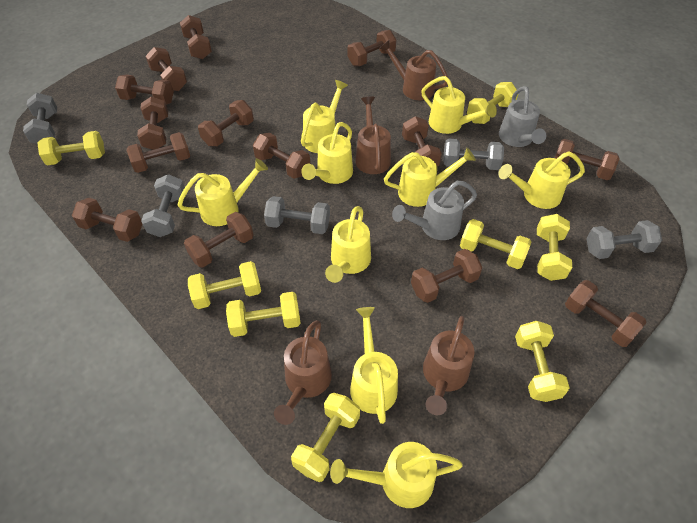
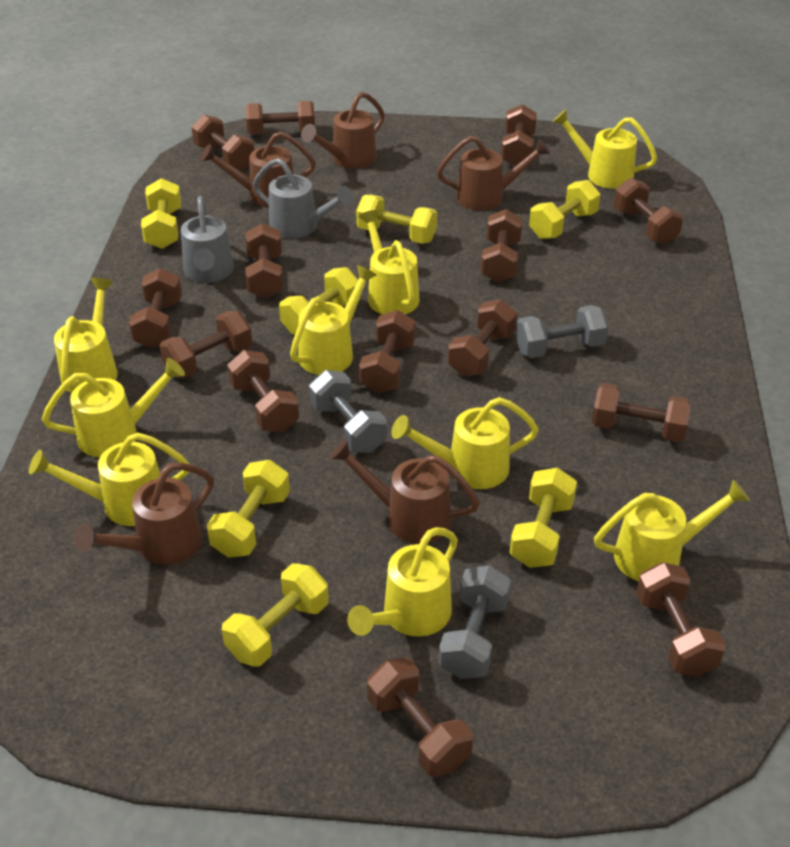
brown watering can: 4 -> 5
grey dumbbell: 5 -> 3
yellow dumbbell: 8 -> 7

